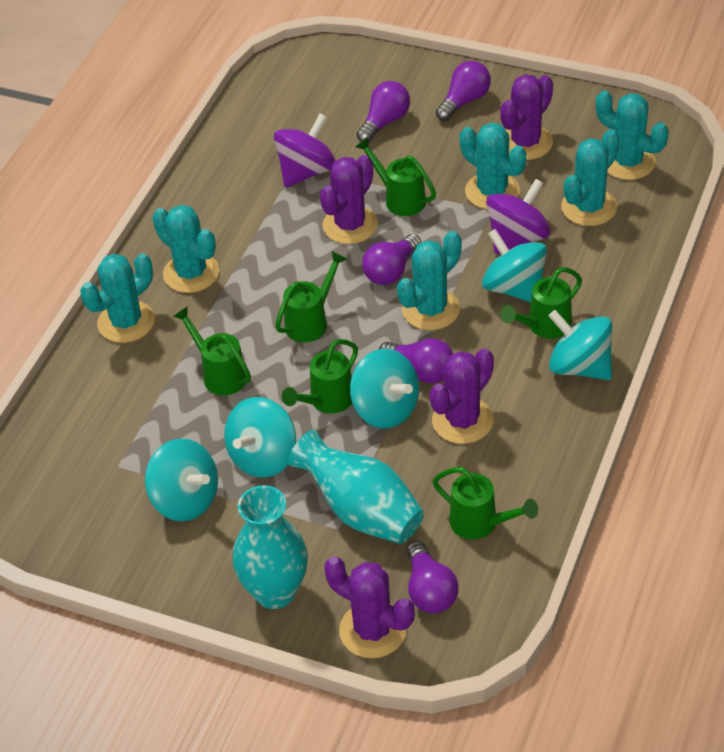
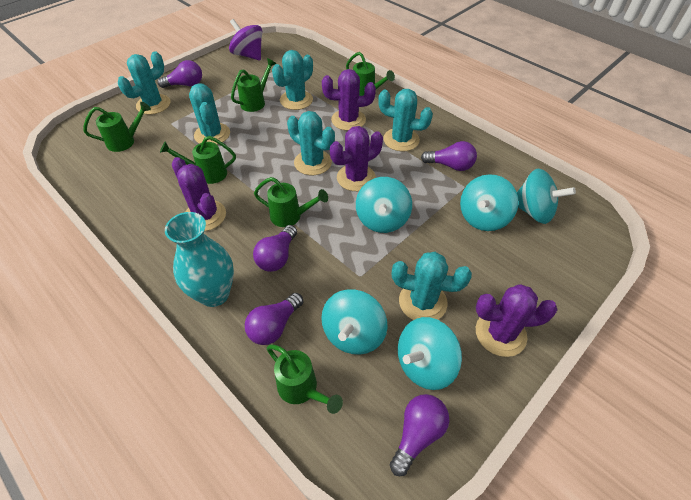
purple spinning top: 2 -> 1
turquoise vase: 2 -> 1

